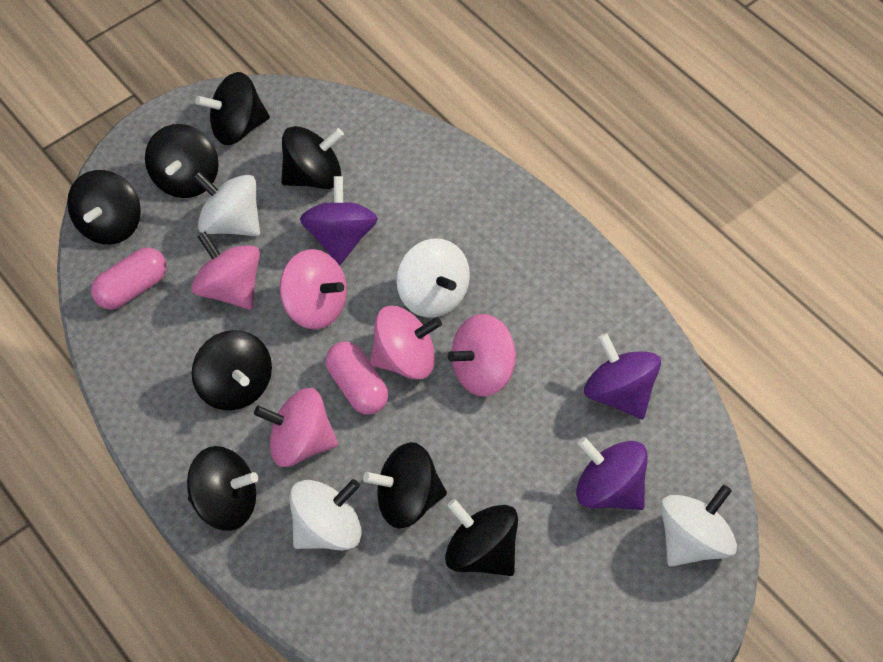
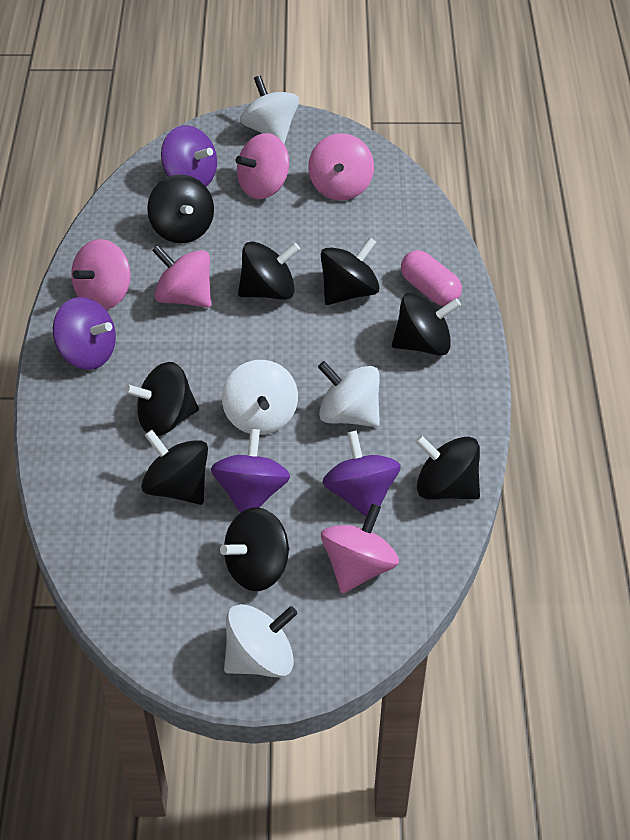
pink capsule: 2 -> 1
purple spinning top: 3 -> 4

